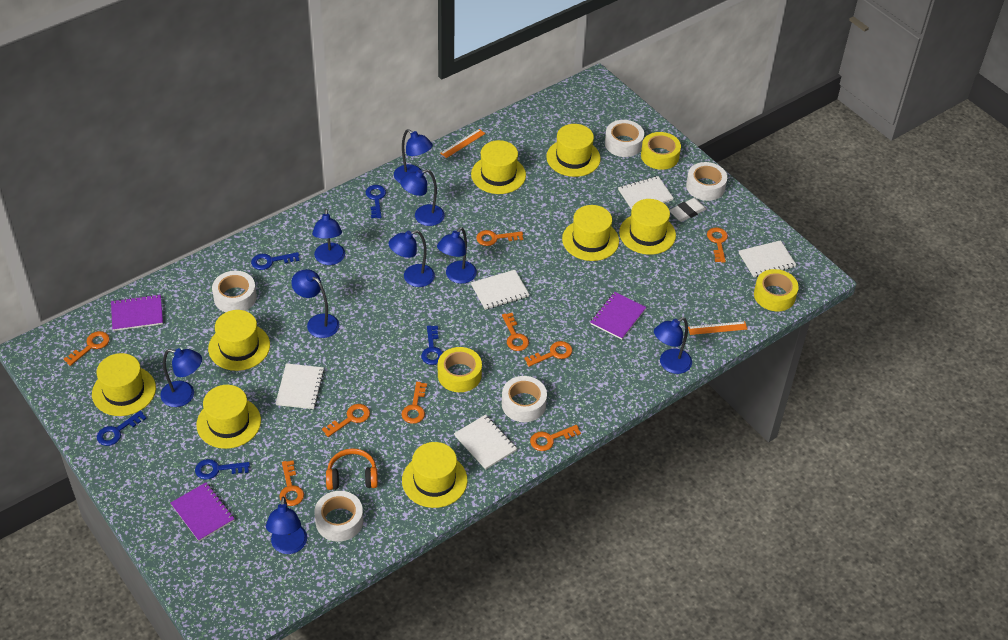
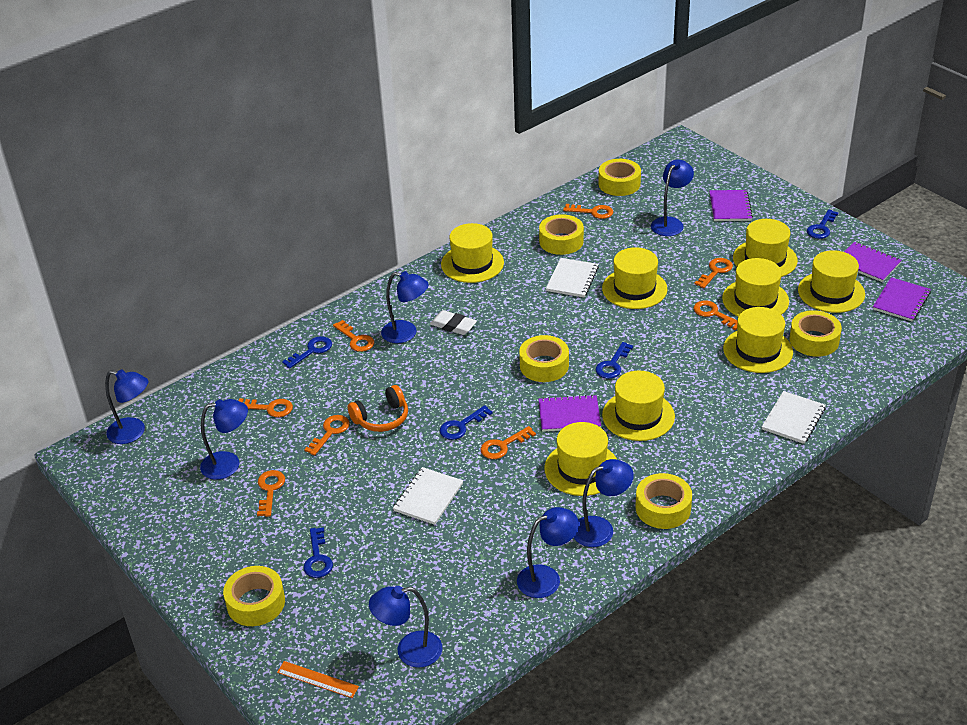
blue lamp: 9 -> 7
orange key: 9 -> 8
orange ruler: 2 -> 1
purple notebook: 3 -> 4
white notebook: 5 -> 3
white tape: 5 -> 0
yellow tape: 3 -> 6

